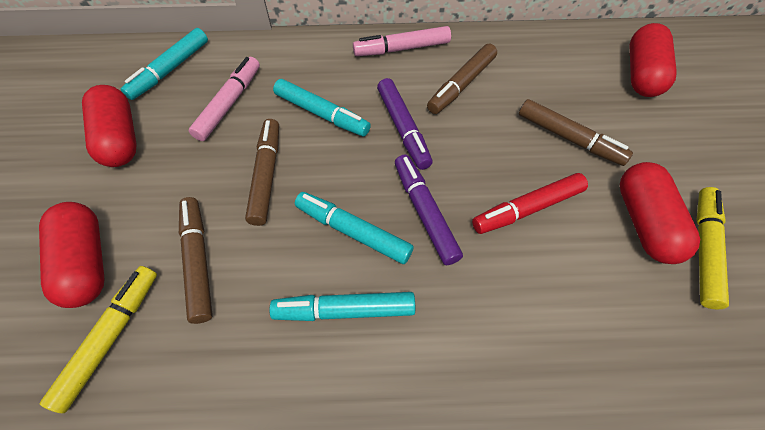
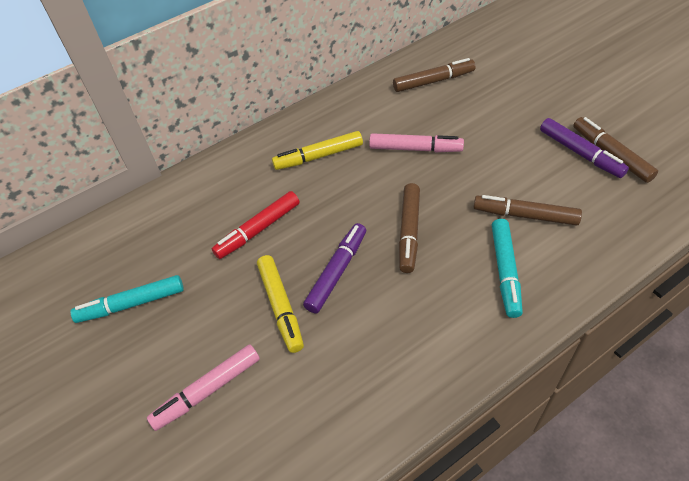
red capsule: 4 -> 0
turquoise marker: 4 -> 2

